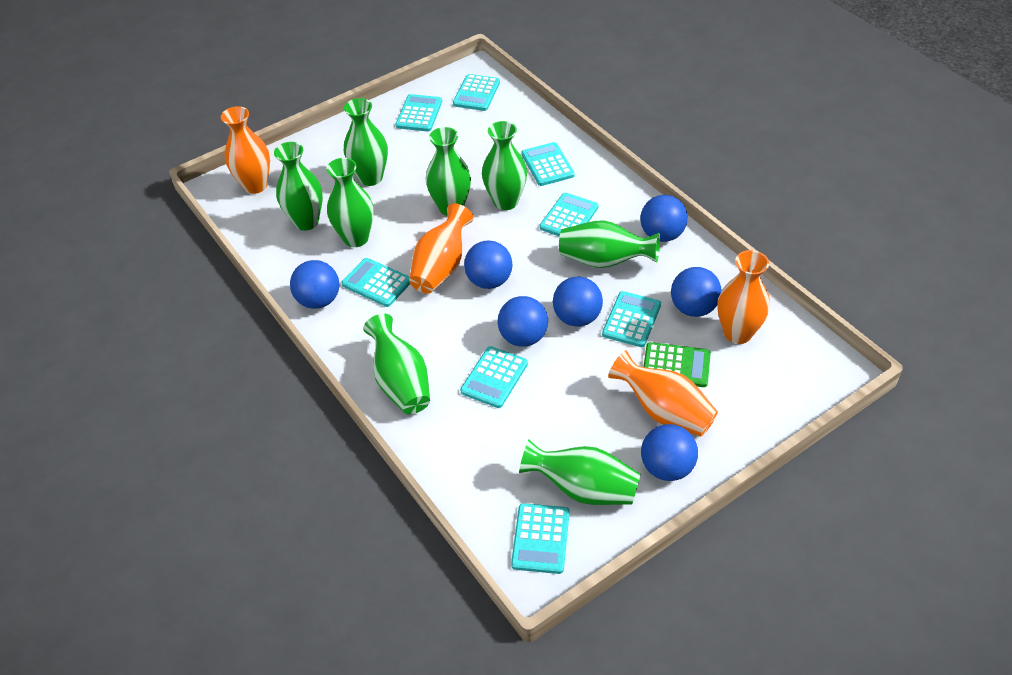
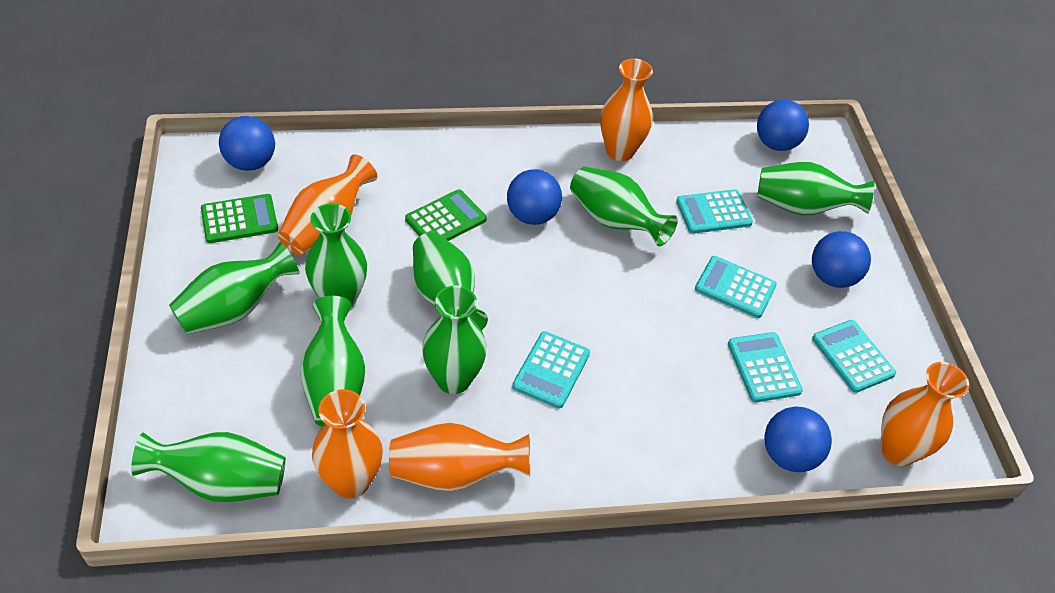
blue ball: 7 -> 5
green calculator: 1 -> 2
orange vase: 4 -> 5
turquoise calculator: 8 -> 5

